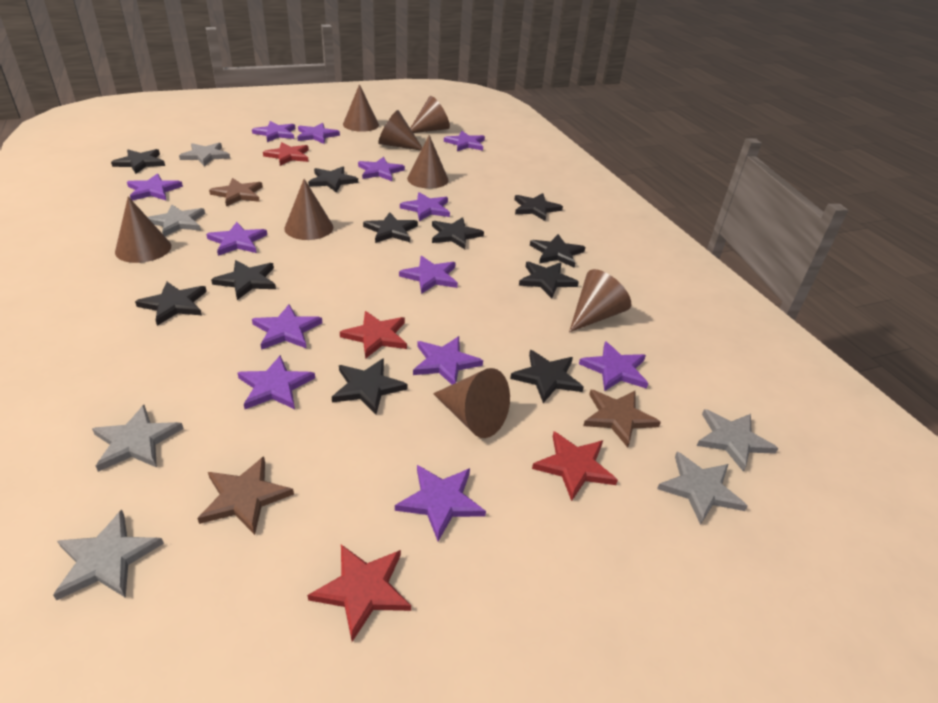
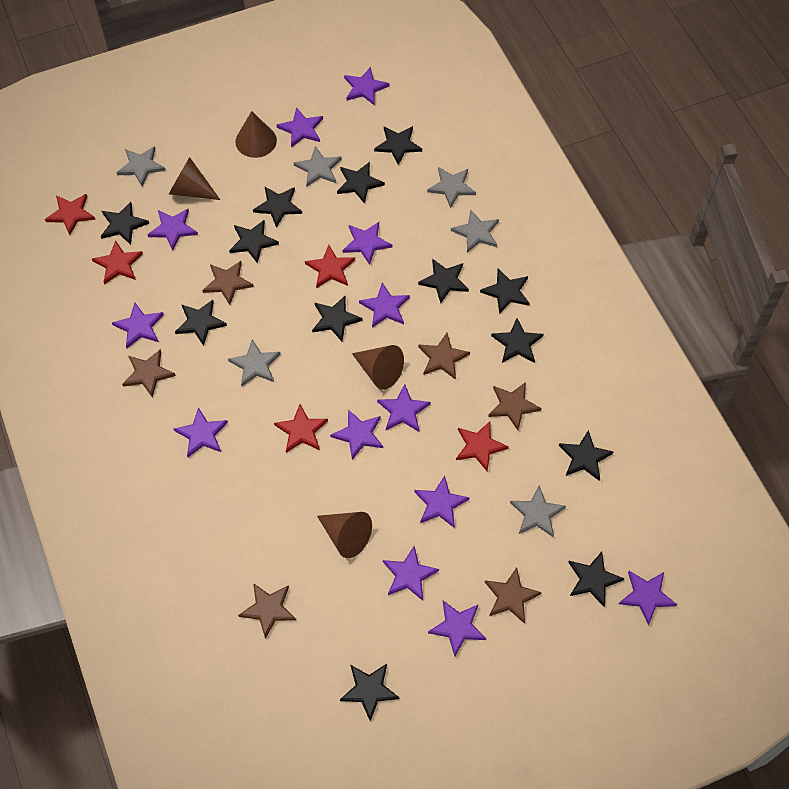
black star: 11 -> 13
brown cone: 8 -> 4
brown star: 3 -> 6
red star: 4 -> 5

